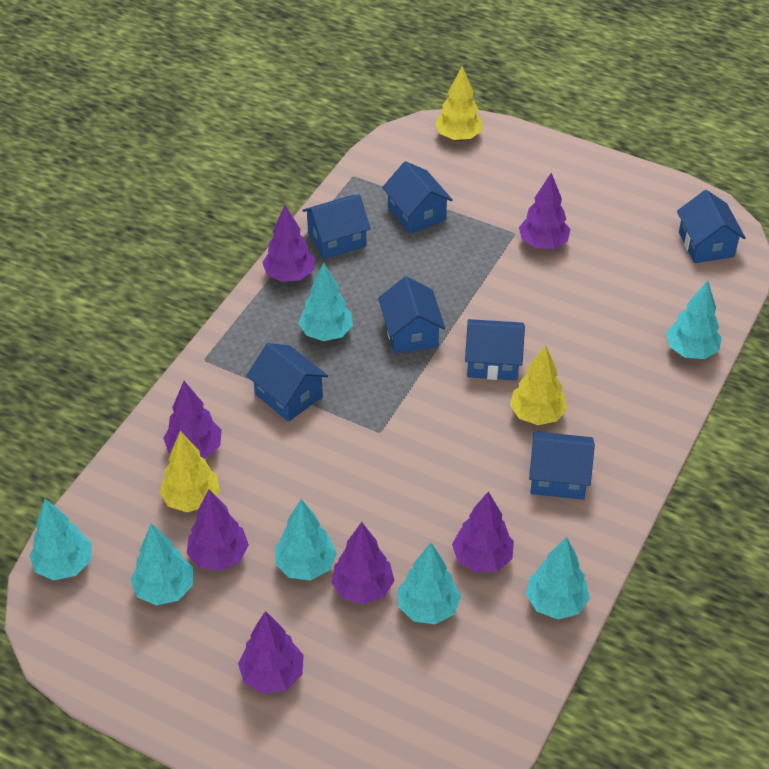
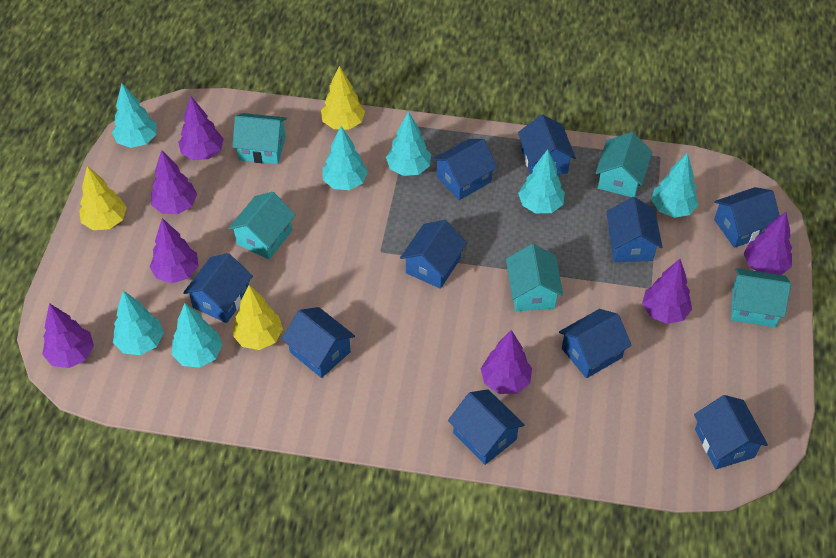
blue house: 7 -> 10
turquoise house: 0 -> 5

